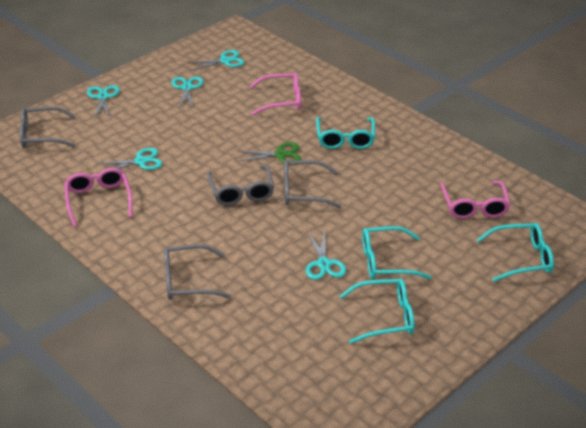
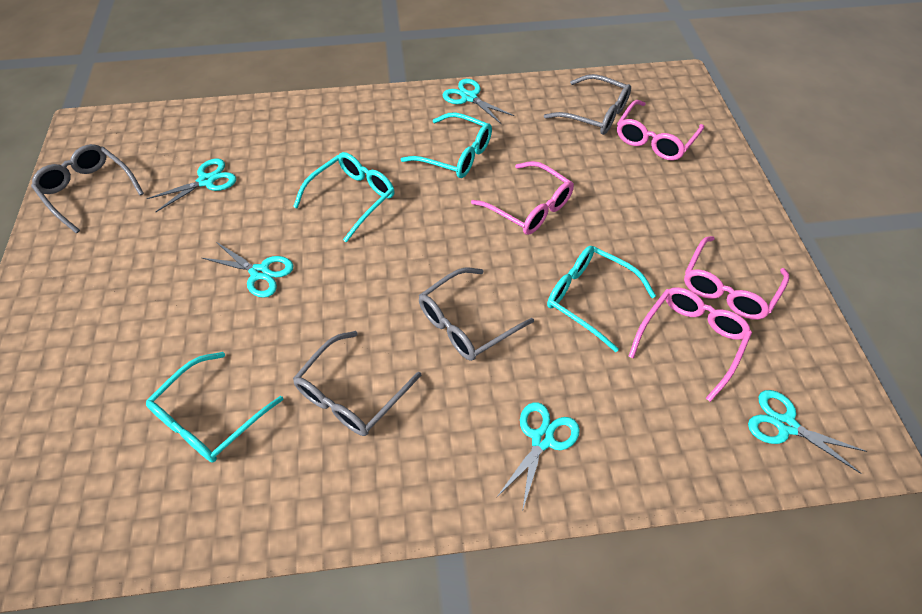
green scissors: 1 -> 0
pink glasses: 3 -> 4

